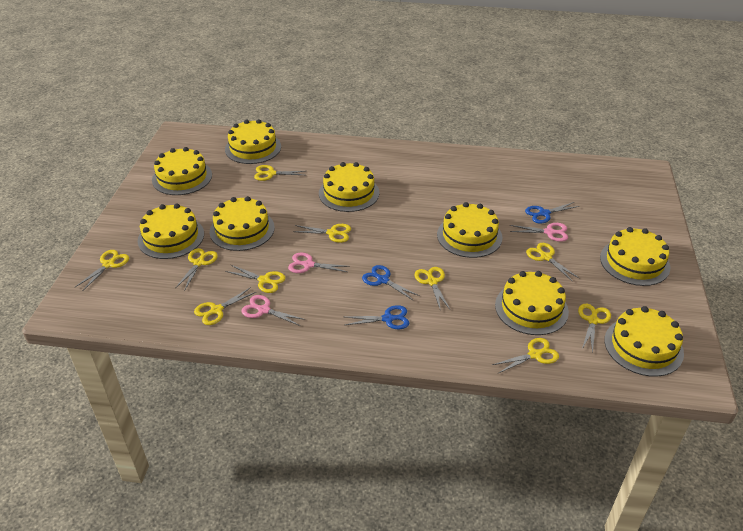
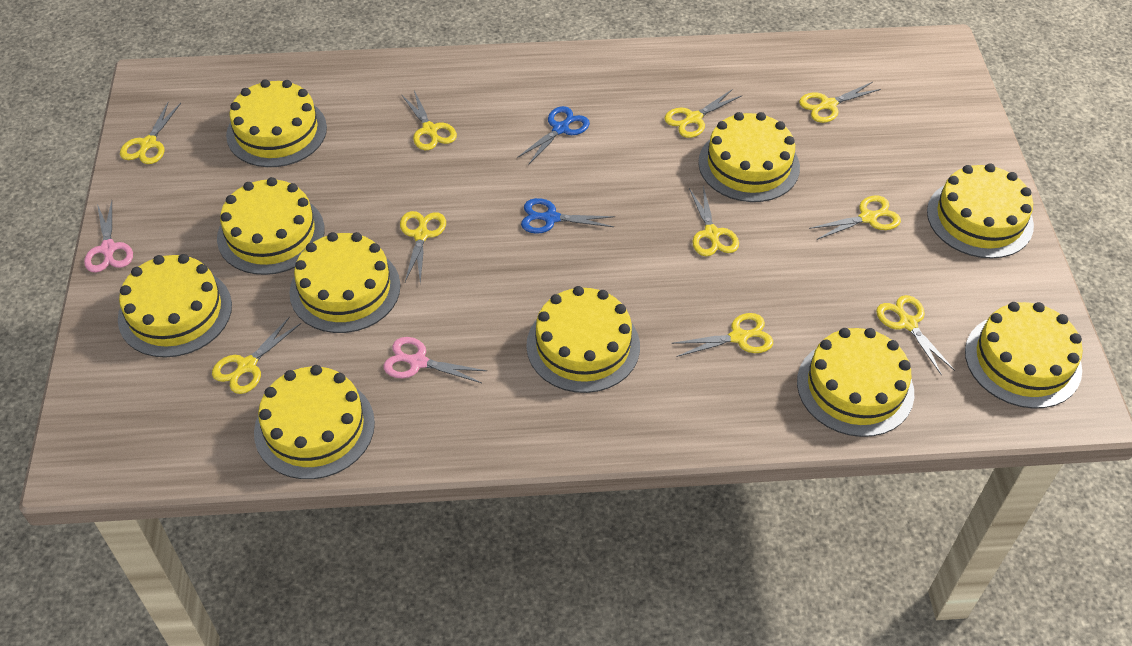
blue scissors: 3 -> 2
pink scissors: 3 -> 2
yellow cake: 9 -> 10

